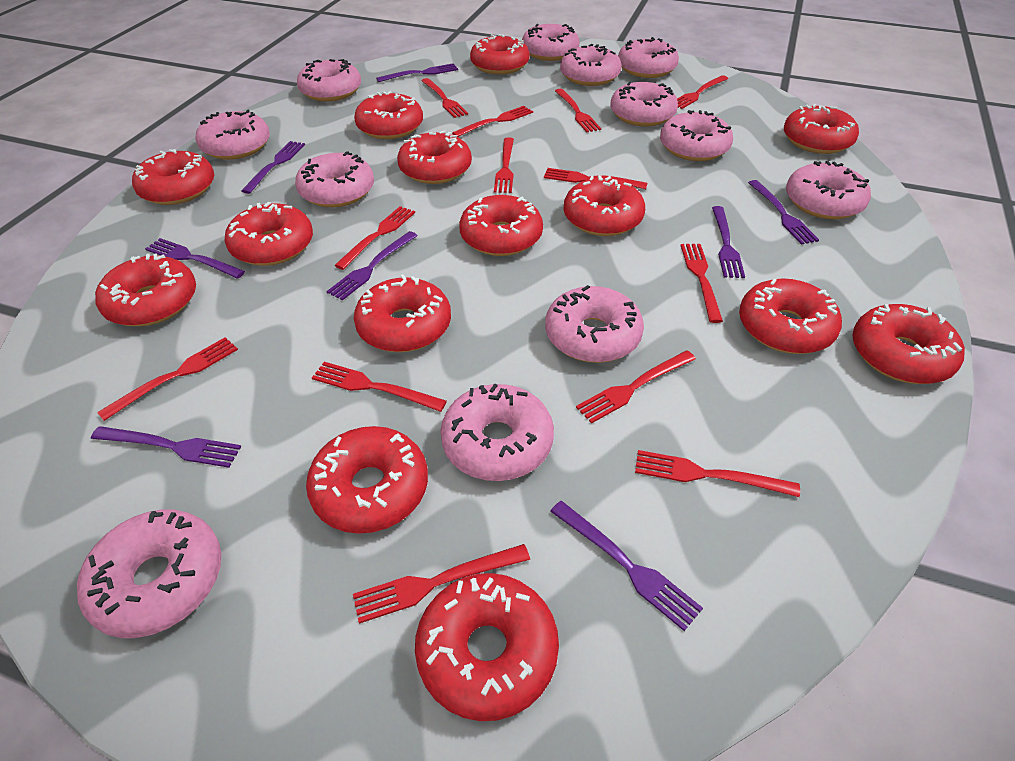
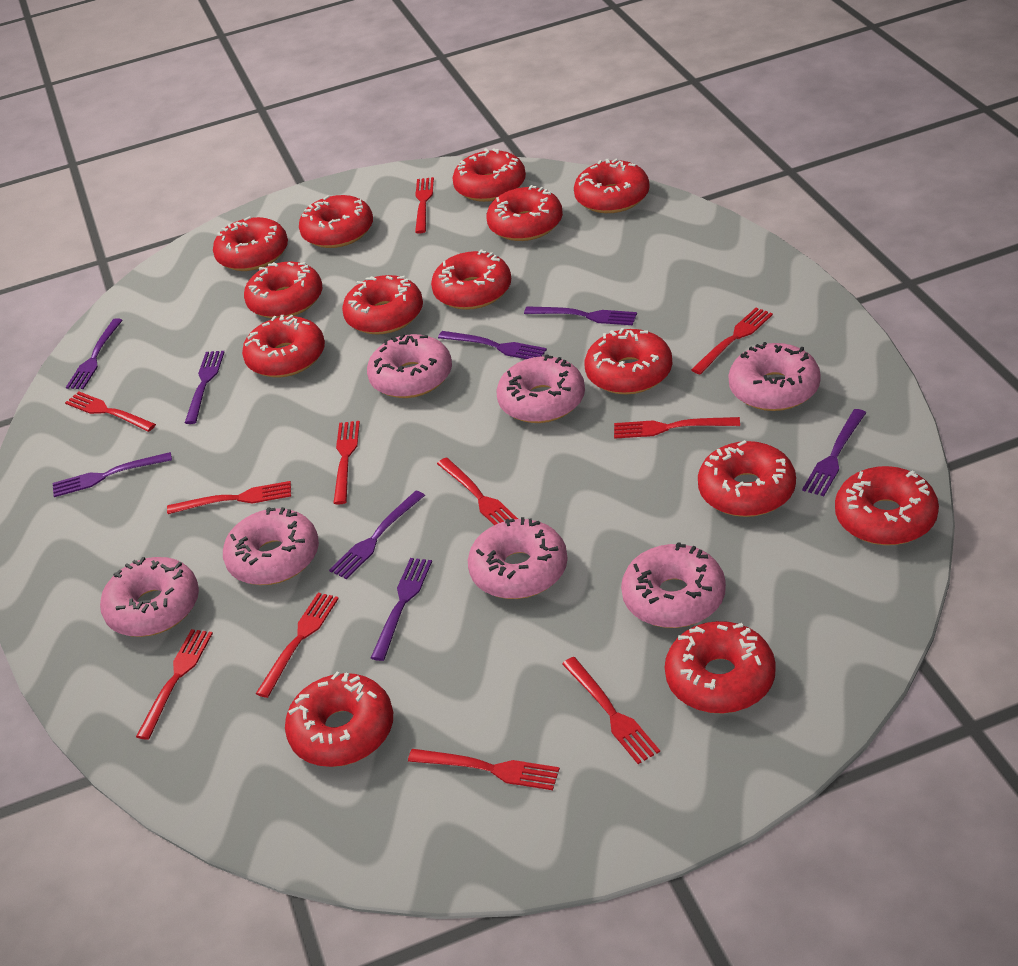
pink donut: 12 -> 7
red fork: 13 -> 11

